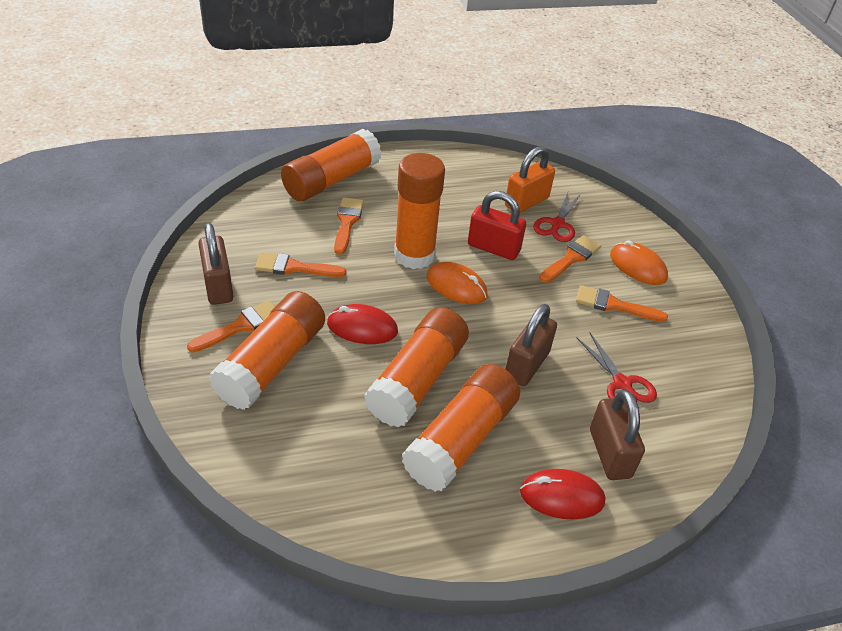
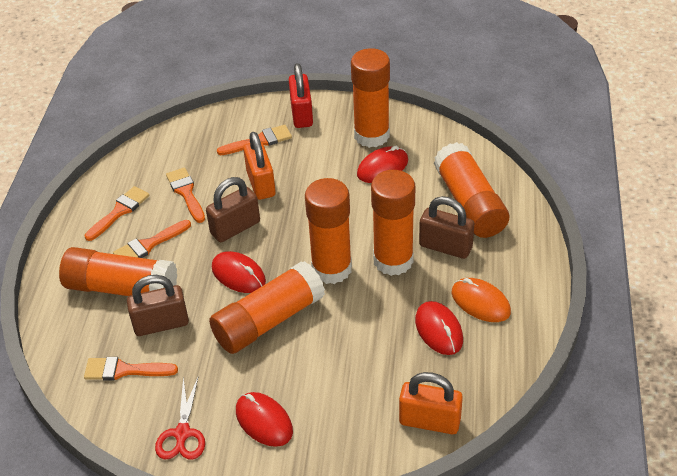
orange glue stick: 5 -> 6
orange mouse: 2 -> 1
orange padlock: 1 -> 2
red mouse: 2 -> 4
red scissors: 2 -> 1

